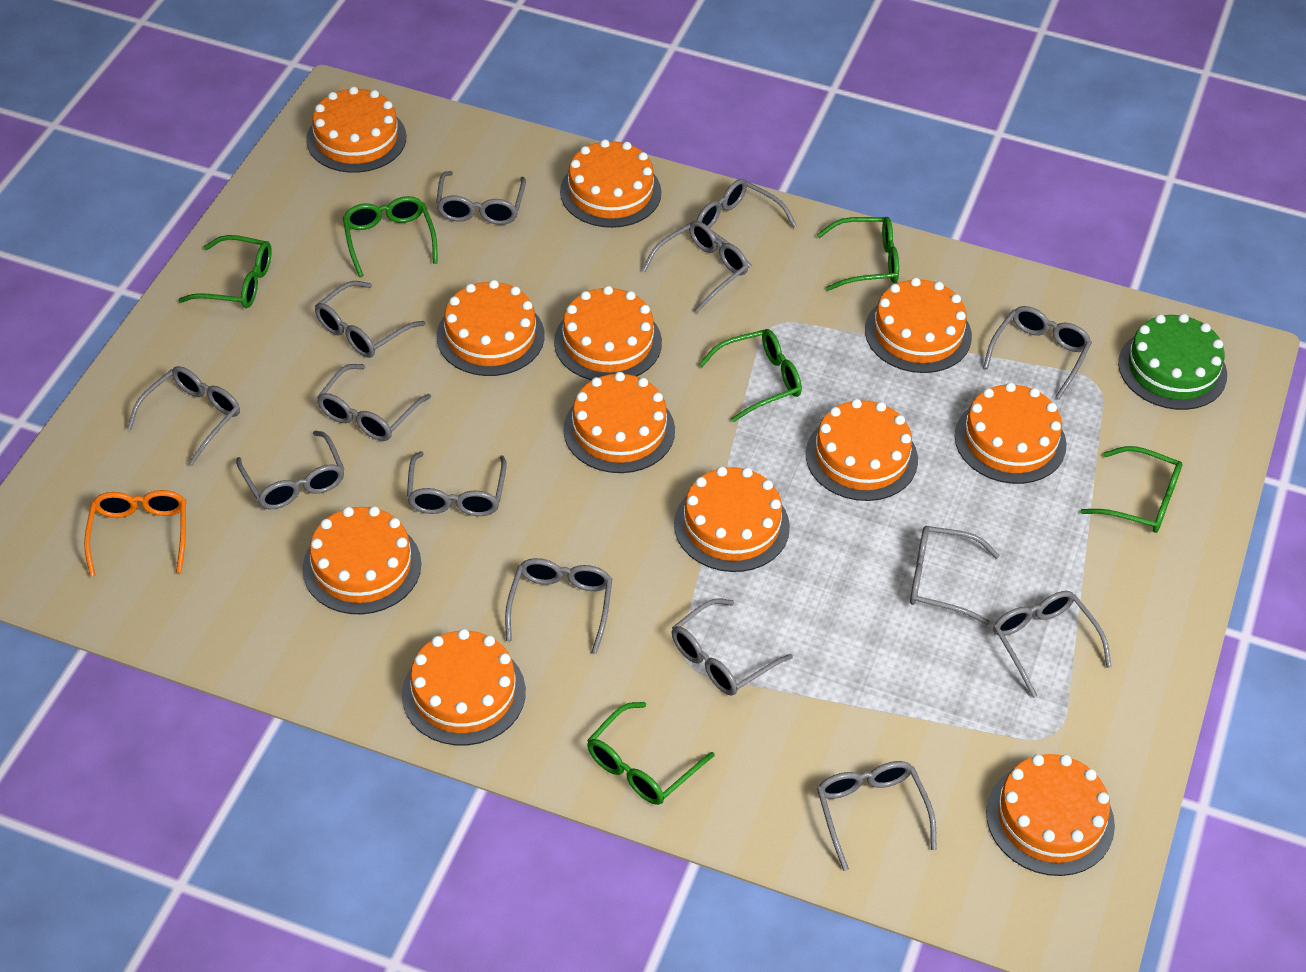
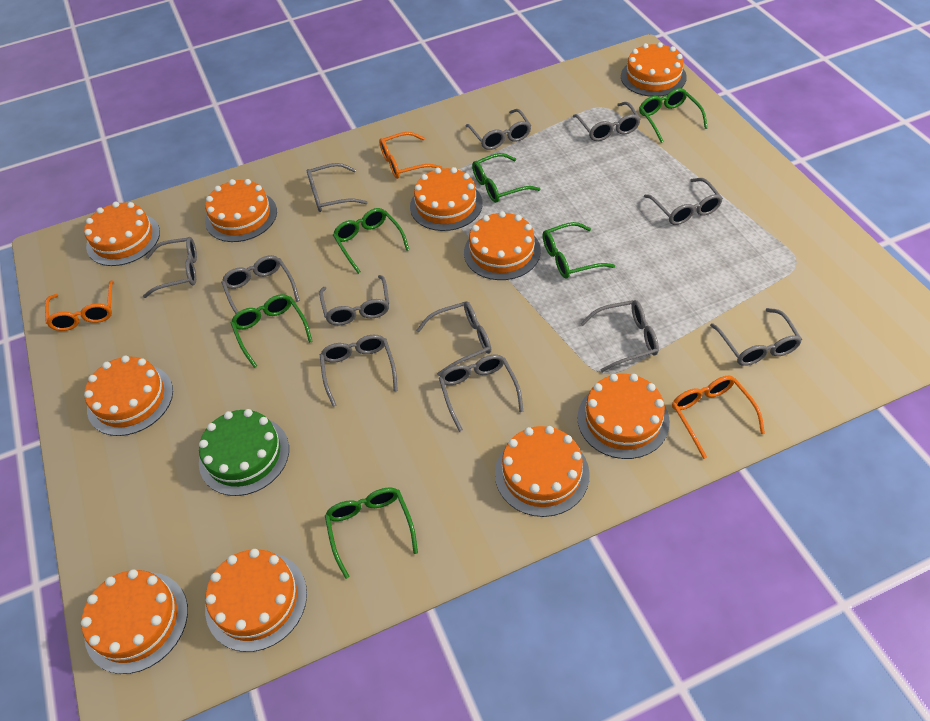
grey glasses: 14 -> 12
orange cake: 12 -> 10
orange glasses: 1 -> 3

